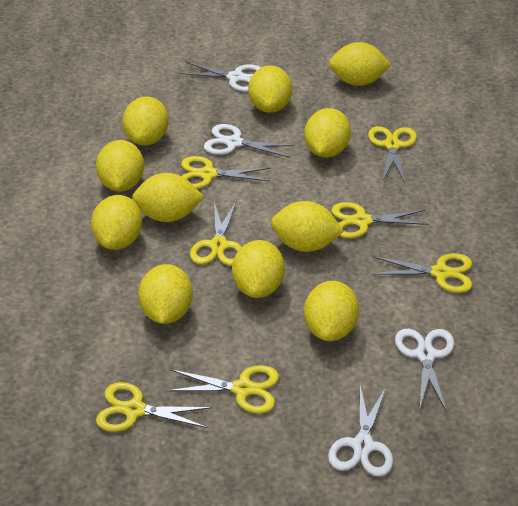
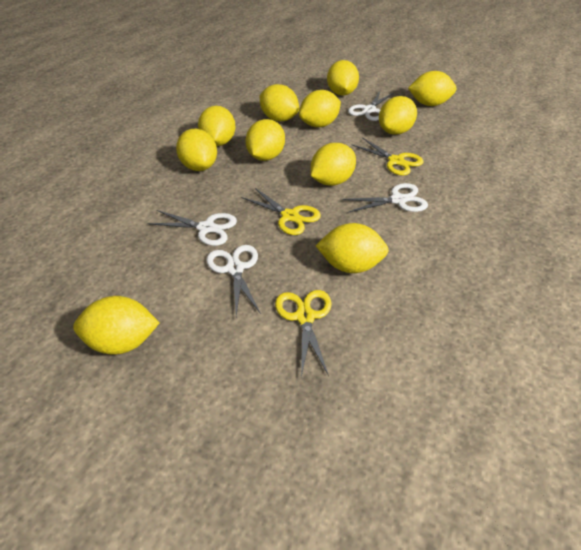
yellow scissors: 7 -> 3

